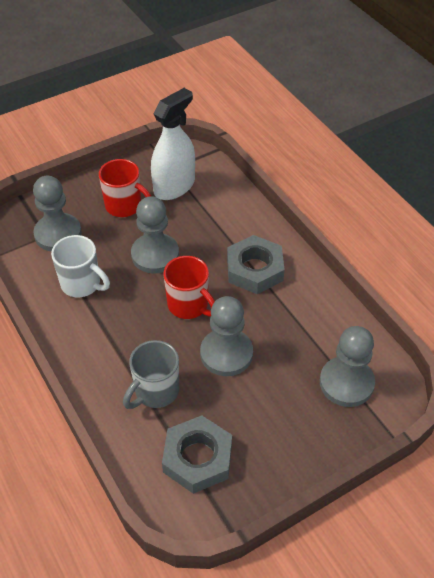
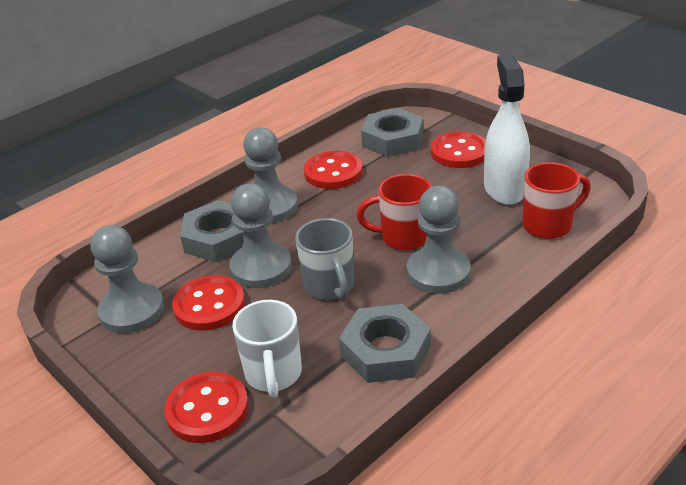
grey nut: 2 -> 3
red button: 0 -> 4

